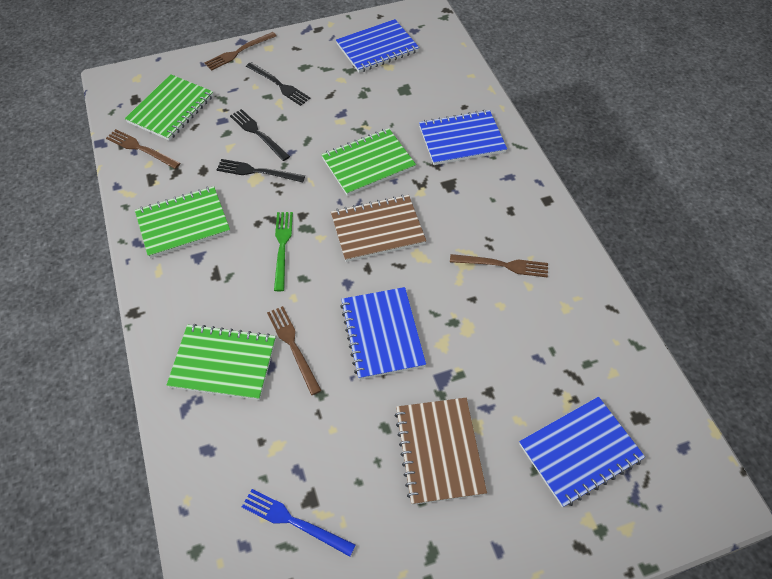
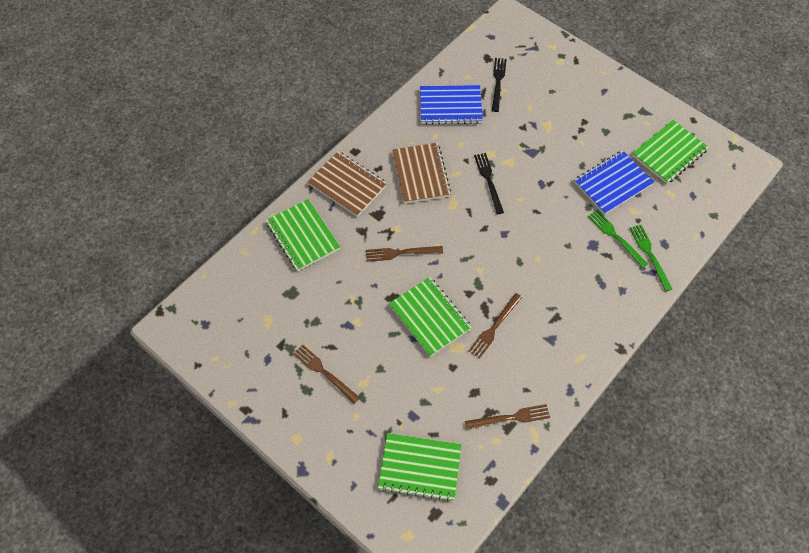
black fork: 3 -> 2
blue fork: 1 -> 0
blue notebook: 4 -> 2
green fork: 1 -> 2

